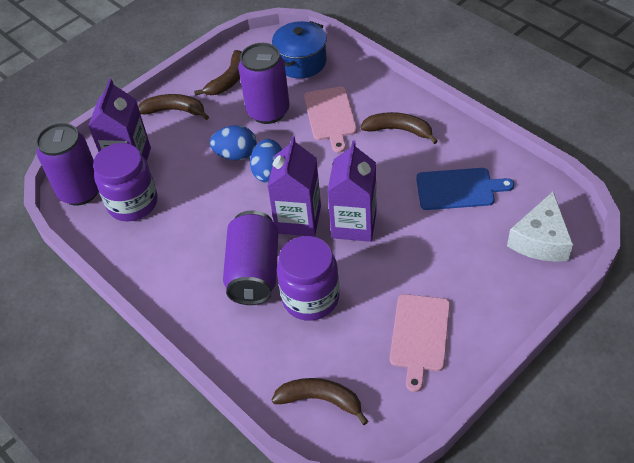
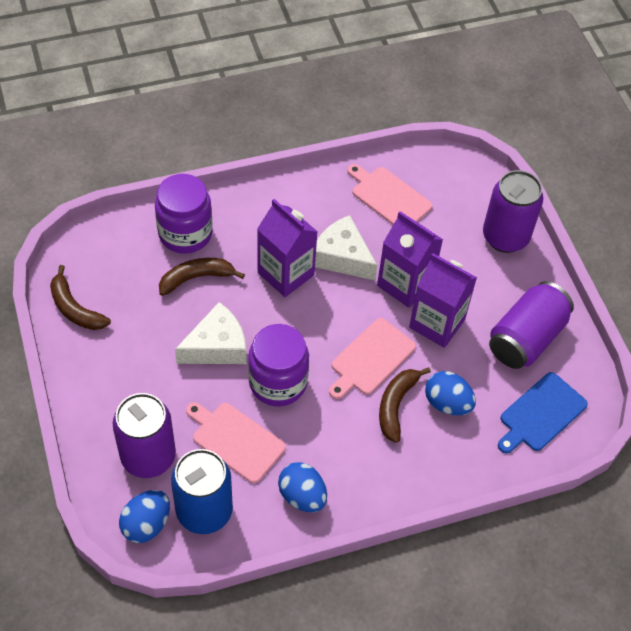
blue can: 0 -> 1
blue egg: 2 -> 3
blue pot: 1 -> 0
brown banana: 4 -> 3
pink cutting board: 2 -> 3
white cheese: 1 -> 2

